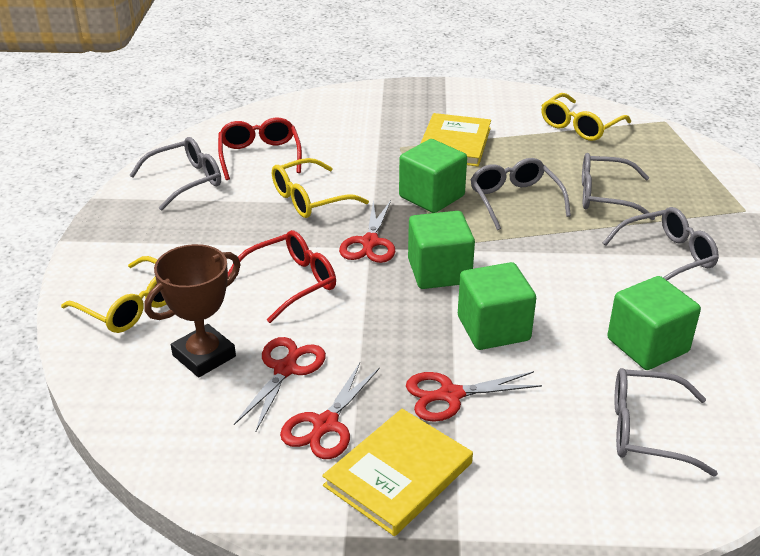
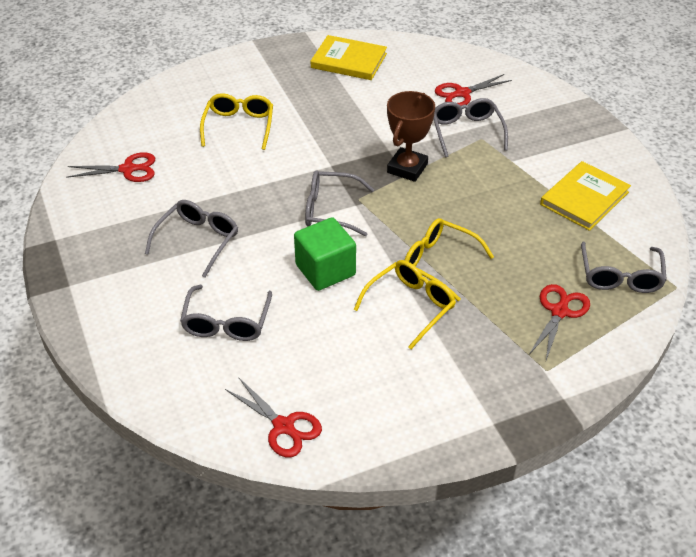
green cube: 4 -> 1
red glasses: 2 -> 0

